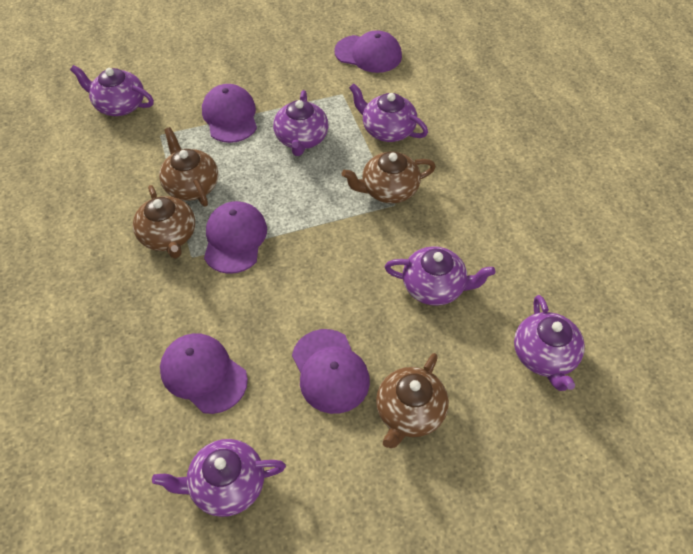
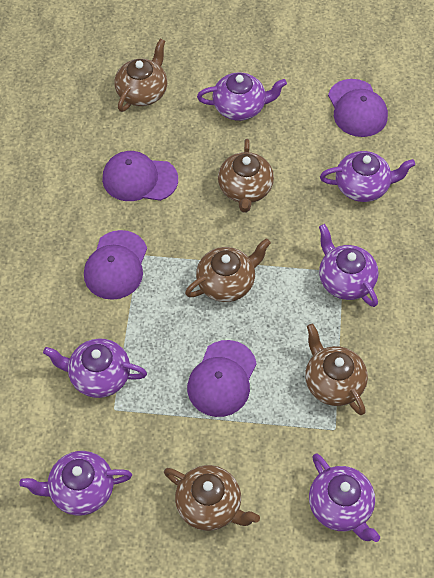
brown teapot: 4 -> 5
purple cap: 5 -> 4

